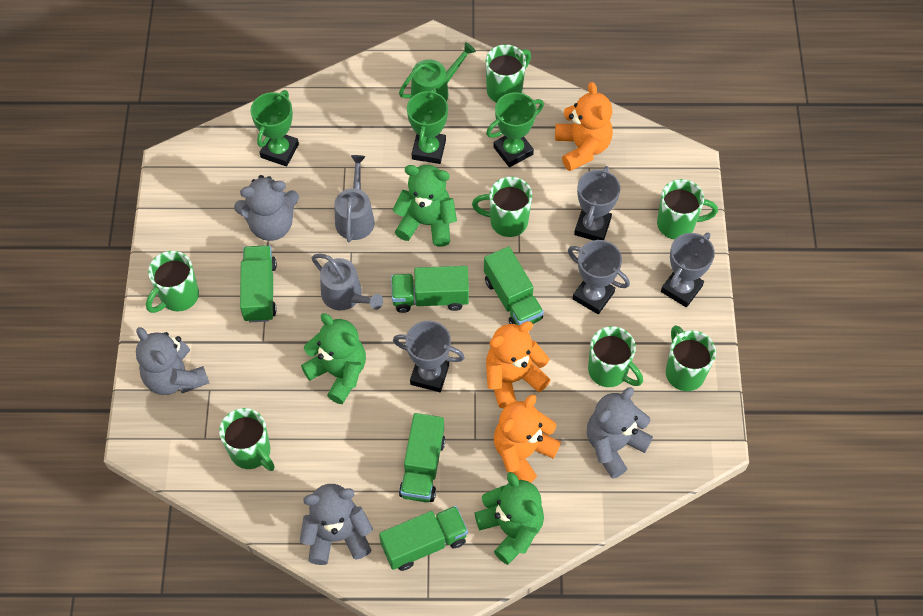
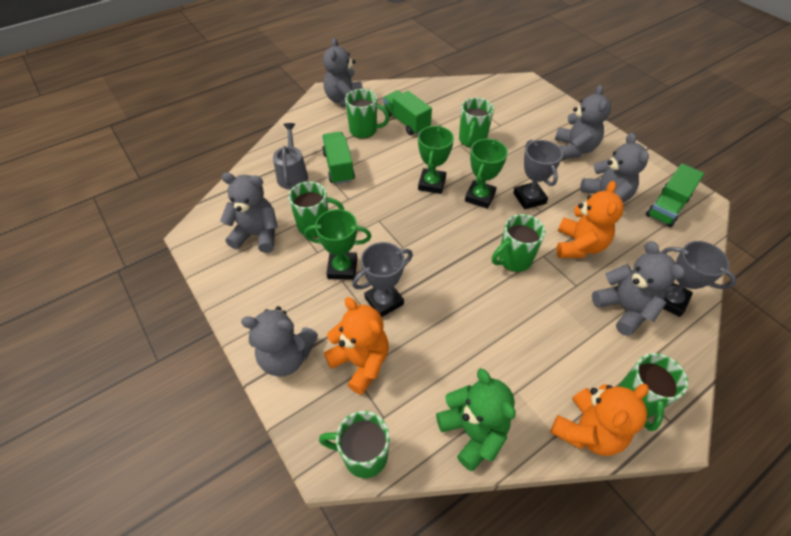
green mug: 7 -> 6
green teddy bear: 3 -> 1
green truck: 5 -> 3
green watering can: 1 -> 0
grey teddy bear: 4 -> 6
grey trophy: 4 -> 3
grey watering can: 2 -> 1

